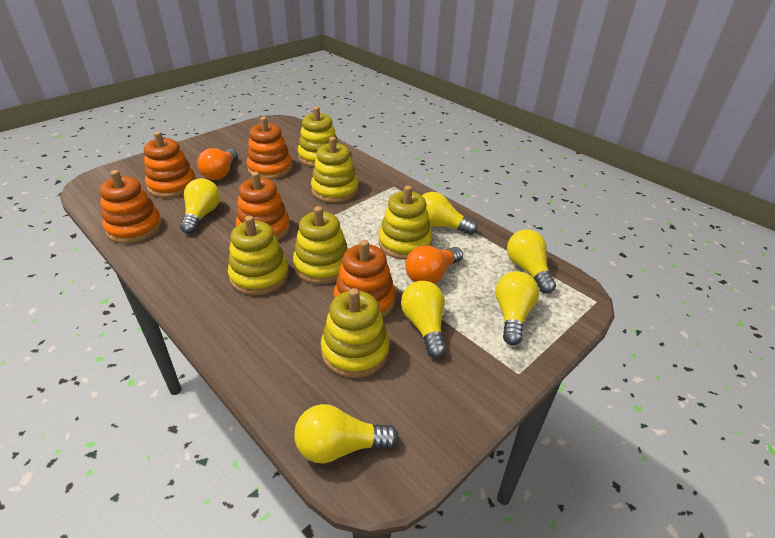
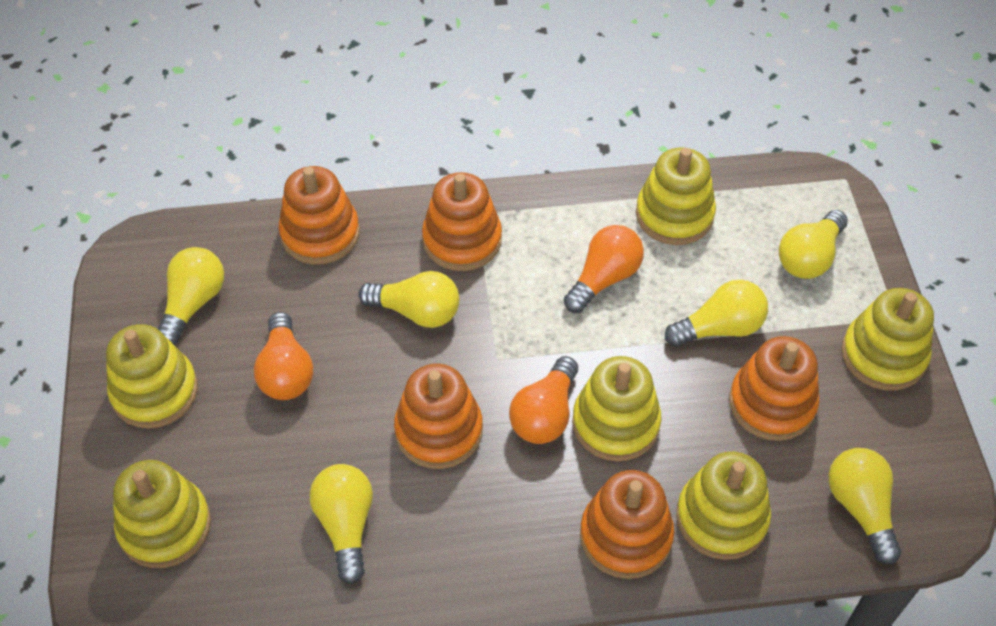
orange light bulb: 2 -> 3

